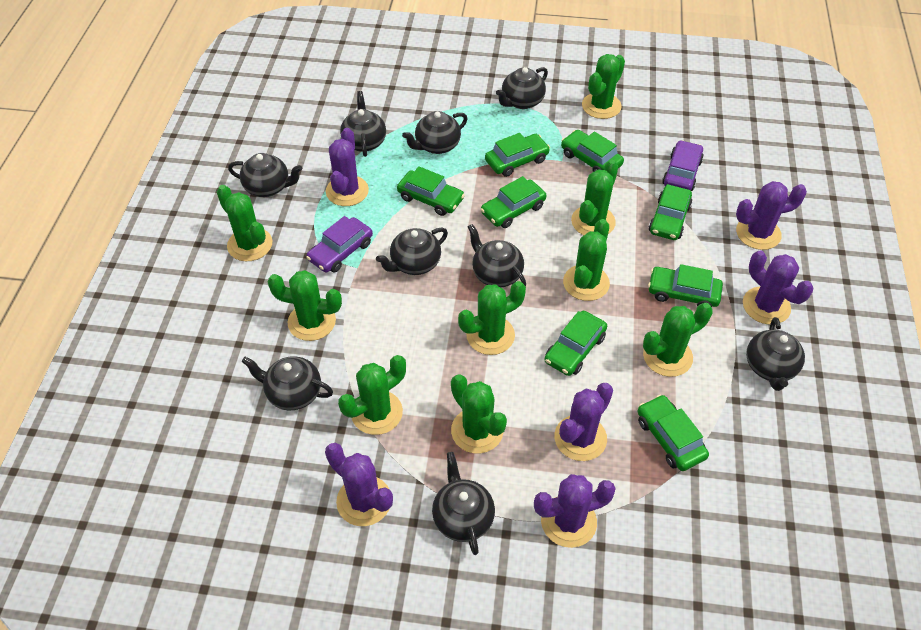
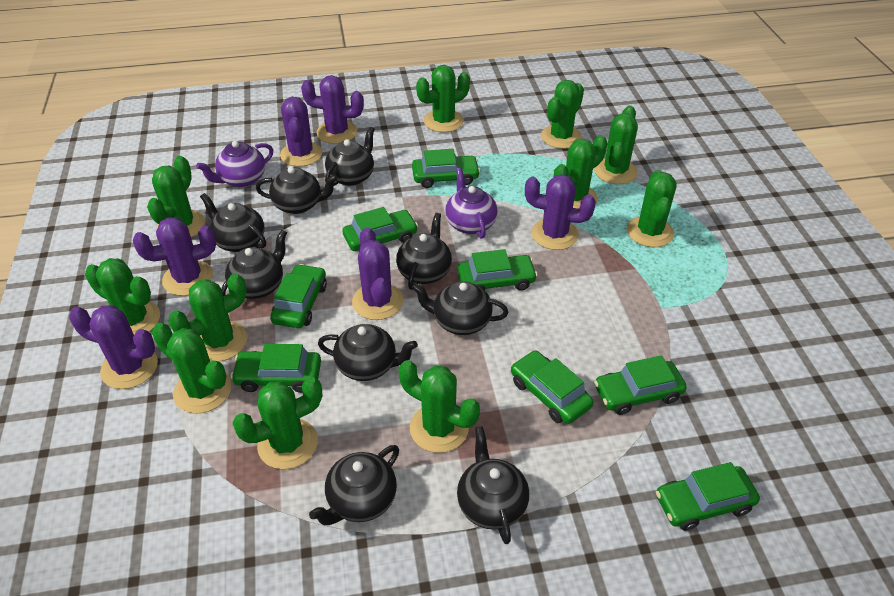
green cactus: 9 -> 11
purple car: 2 -> 0
purple teapot: 0 -> 2

